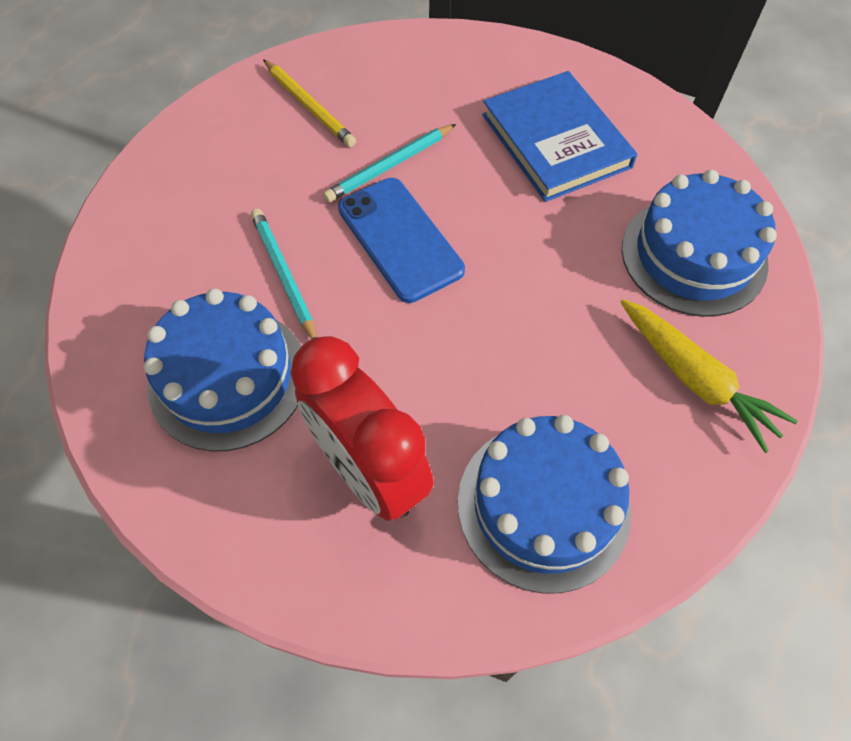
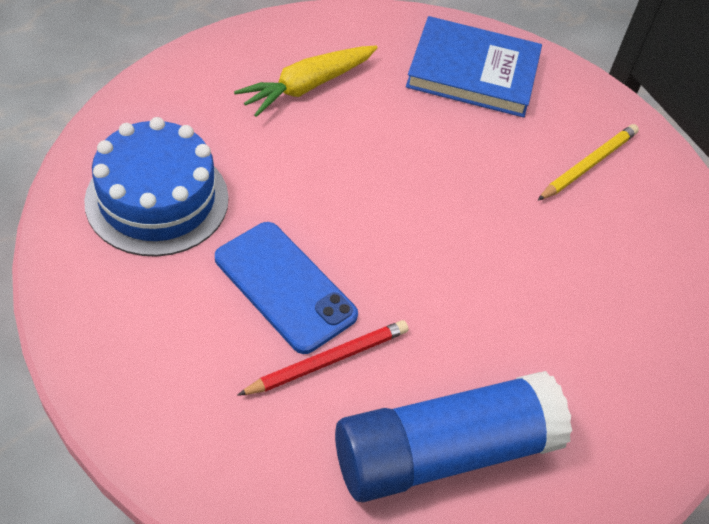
blue cake: 3 -> 1
blue glue stick: 0 -> 1
red clock: 1 -> 0
red pencil: 0 -> 1
turquoise pencil: 2 -> 0

